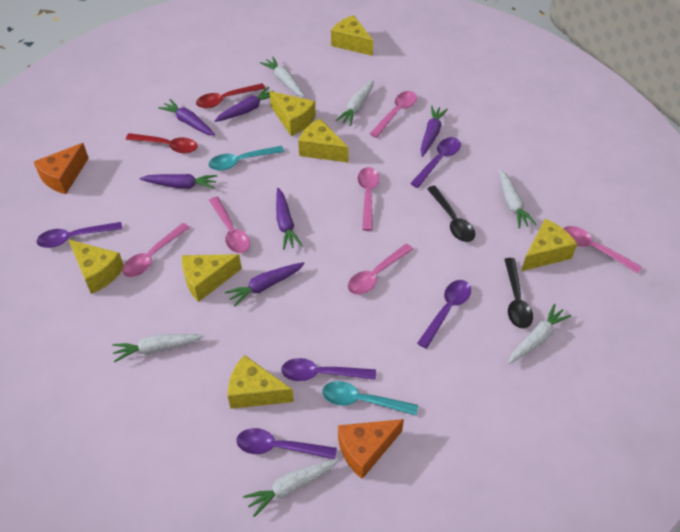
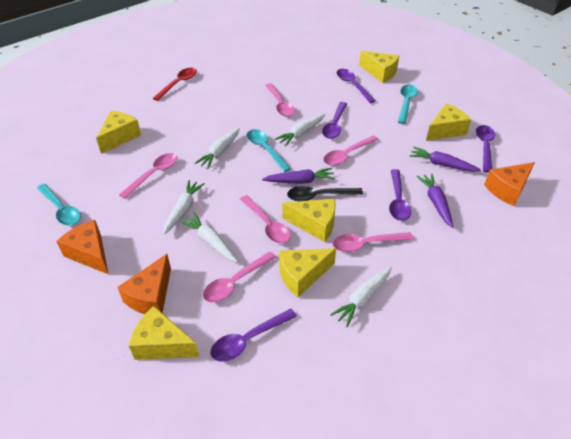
black spoon: 2 -> 1
orange cheese: 2 -> 3
purple carrot: 6 -> 3
red spoon: 2 -> 1
turquoise spoon: 2 -> 3
white carrot: 6 -> 5
yellow cheese: 7 -> 6

